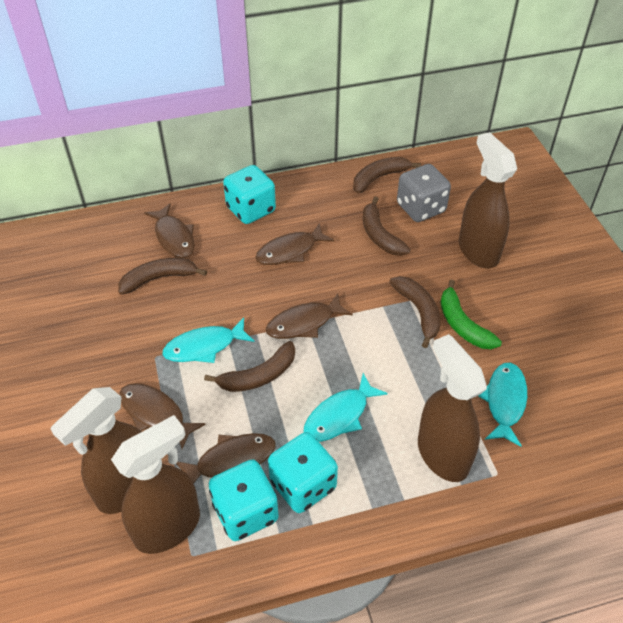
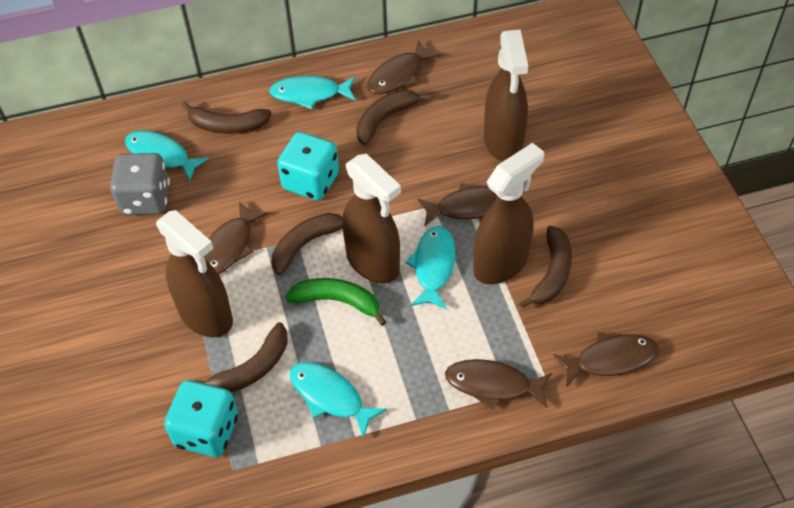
turquoise dice: 3 -> 2
turquoise fish: 3 -> 4

